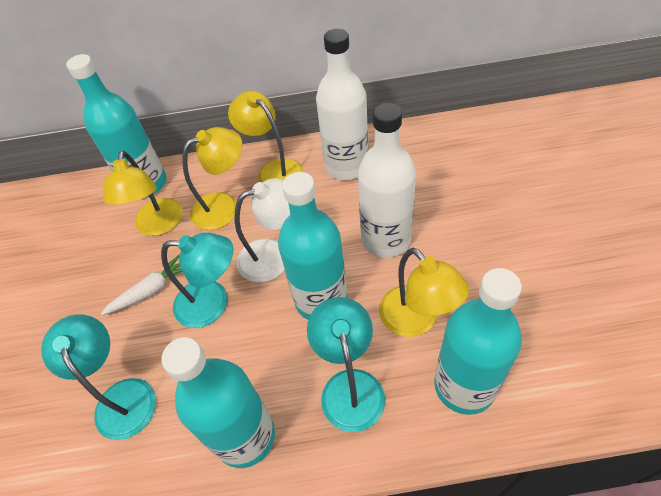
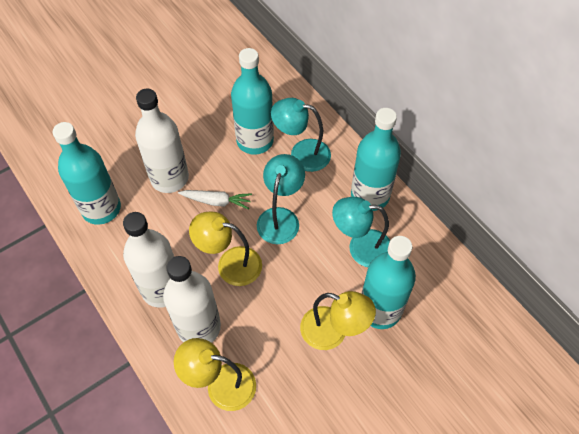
white bottle: 2 -> 3
white lamp: 1 -> 0
yellow lamp: 4 -> 3

